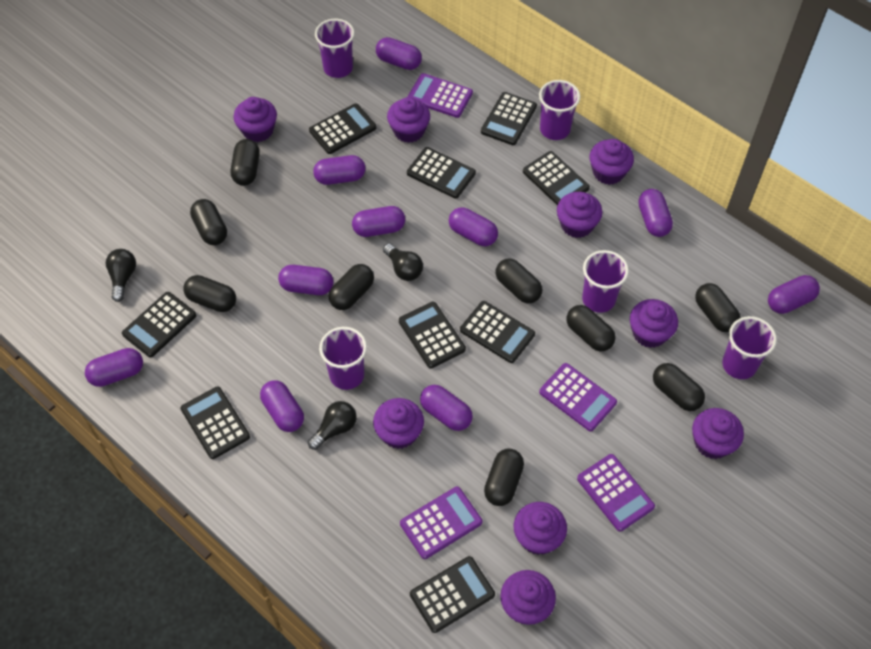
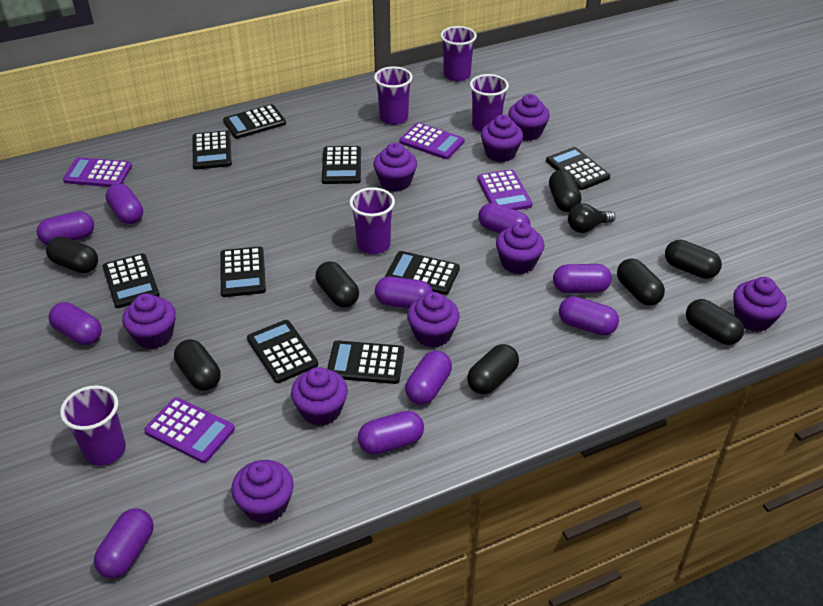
black capsule: 9 -> 8
black light bulb: 3 -> 1

